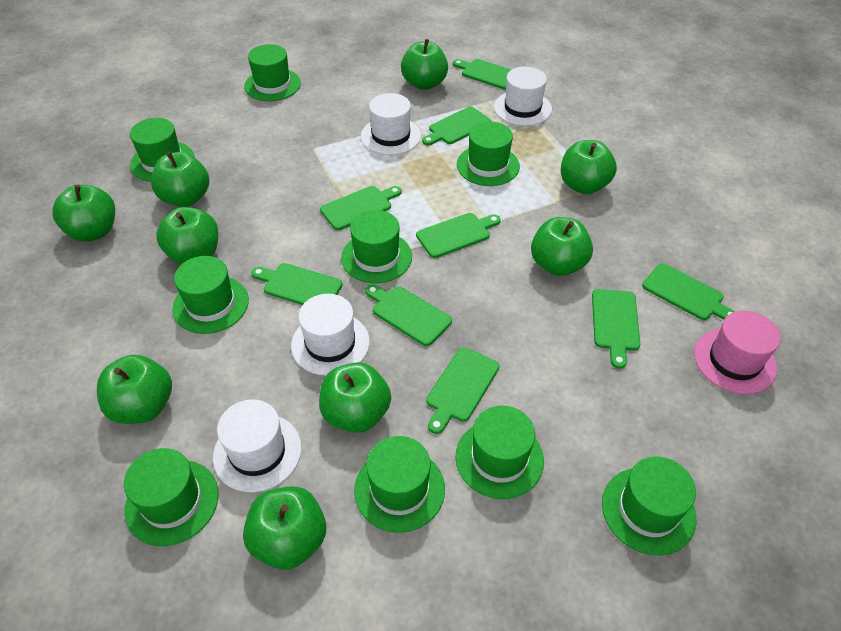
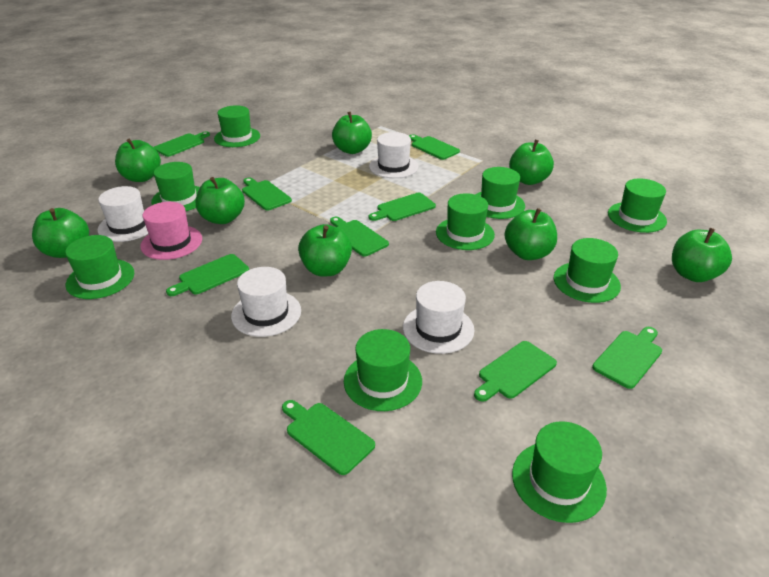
green apple: 9 -> 8

